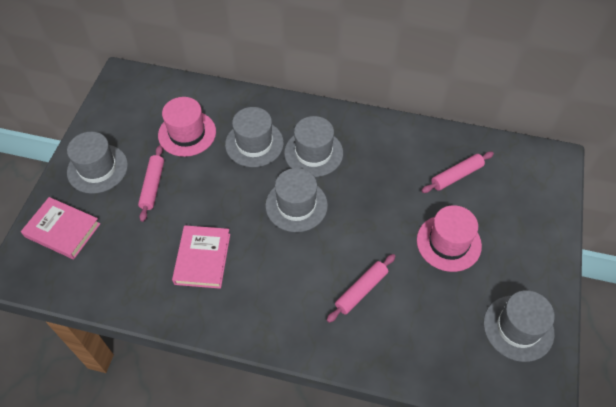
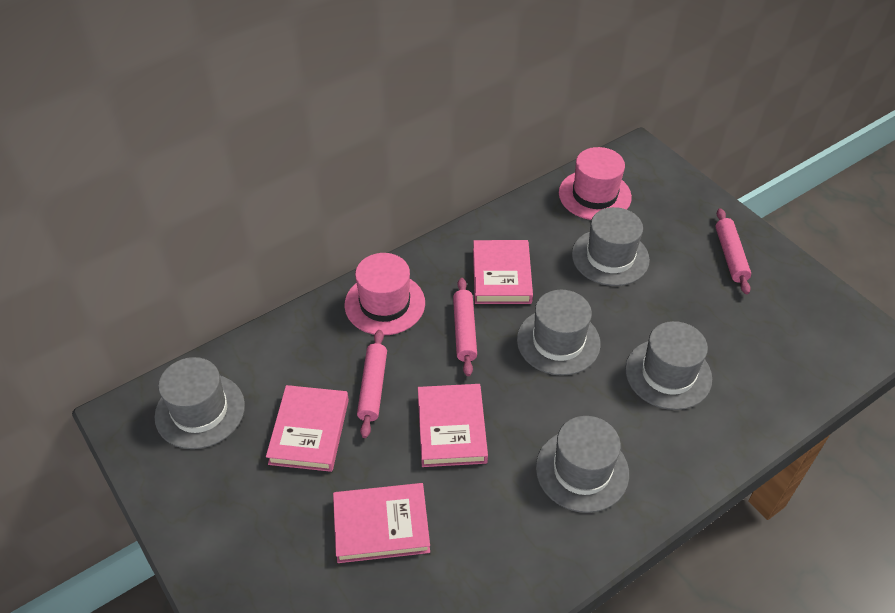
pink book: 2 -> 4

